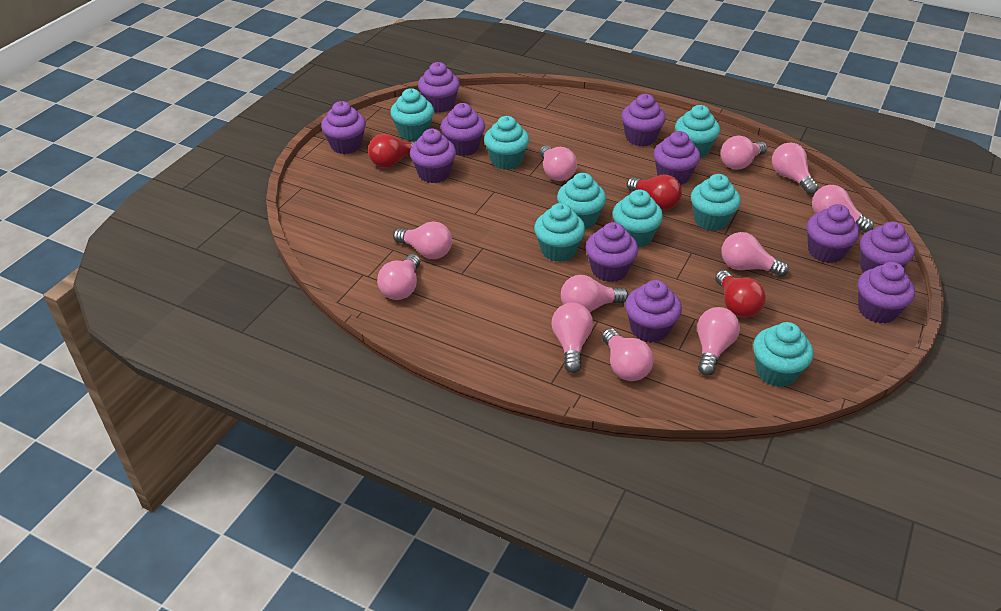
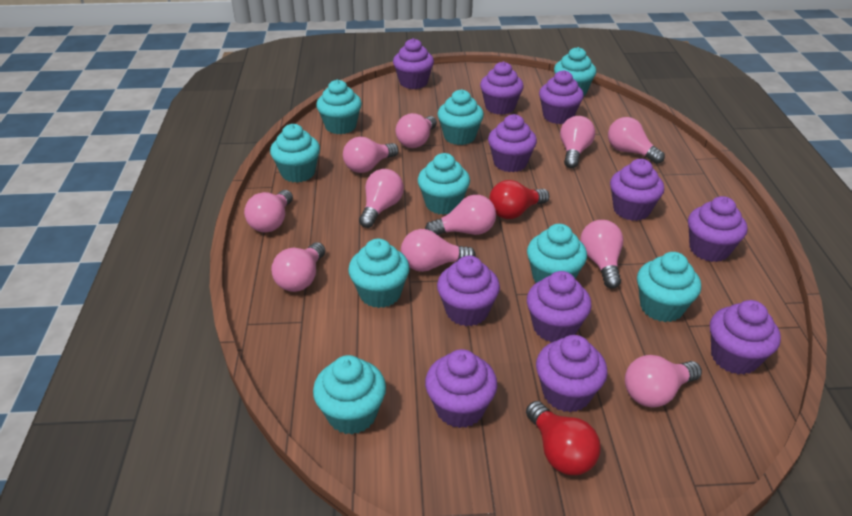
red light bulb: 3 -> 2
turquoise cupcake: 8 -> 9

